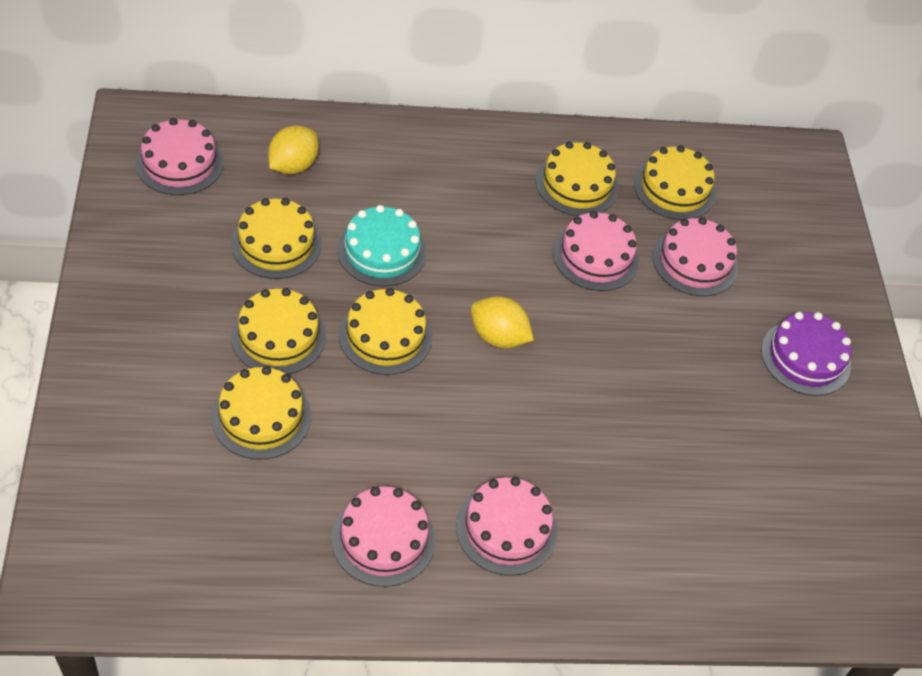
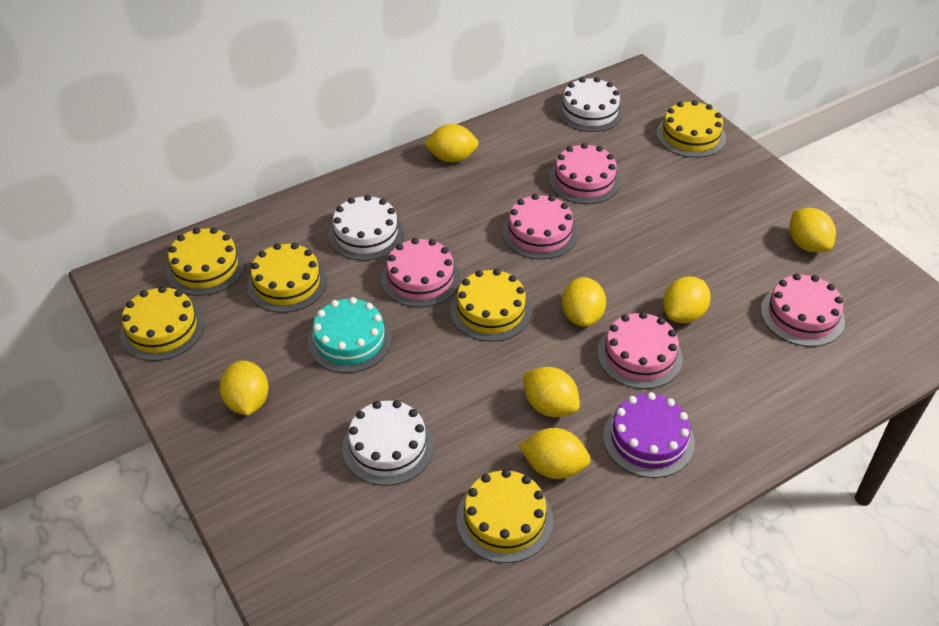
white cake: 0 -> 3
yellow lemon: 2 -> 7

